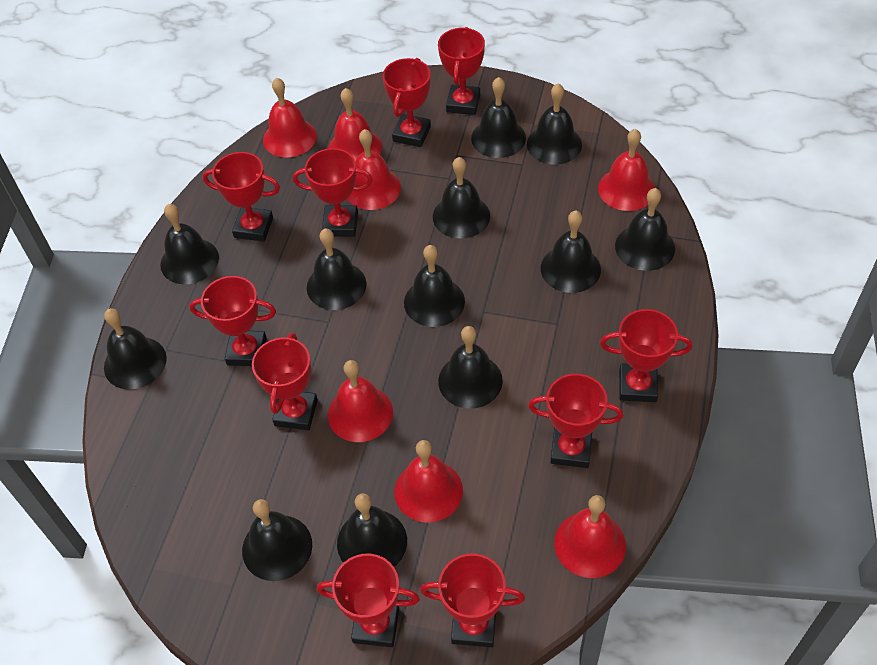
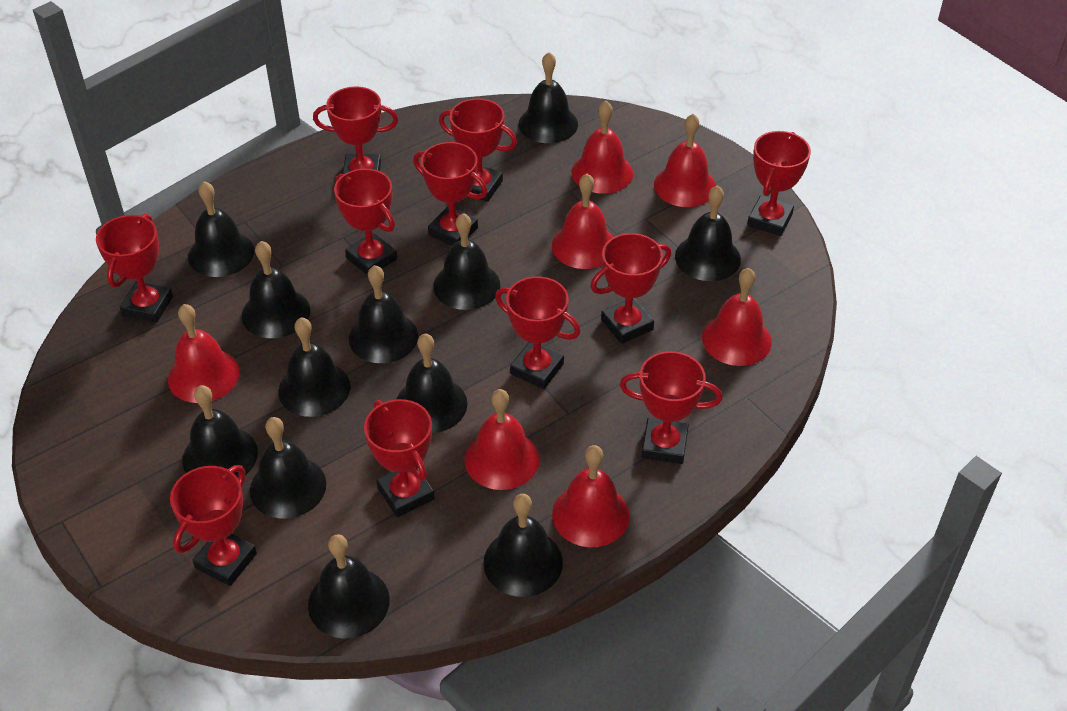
red trophy: 10 -> 11

